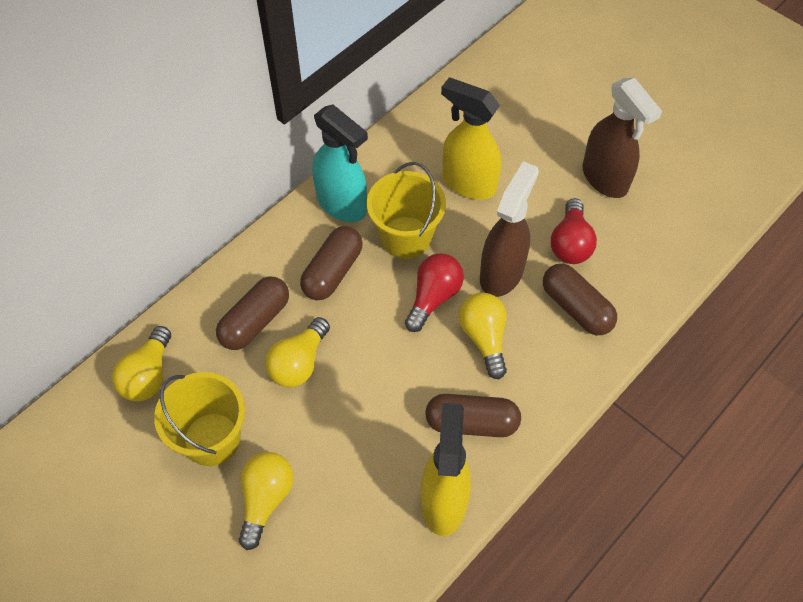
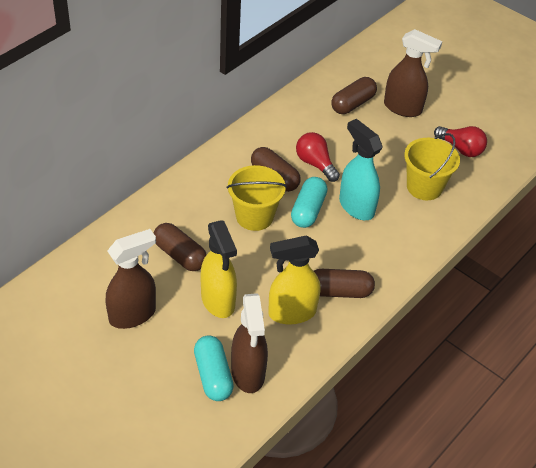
brown spray bottle: 2 -> 3
turquoise capsule: 0 -> 2
yellow light bulb: 4 -> 0

